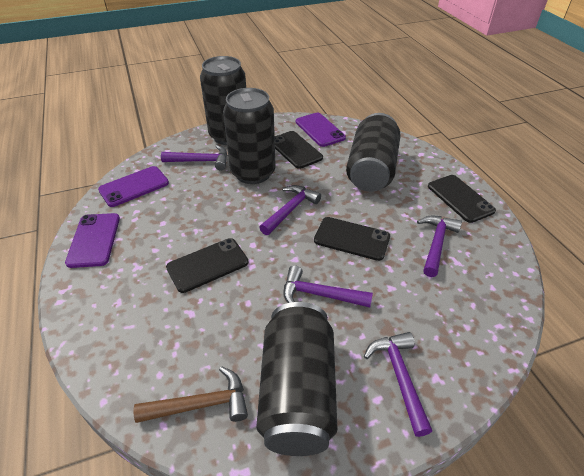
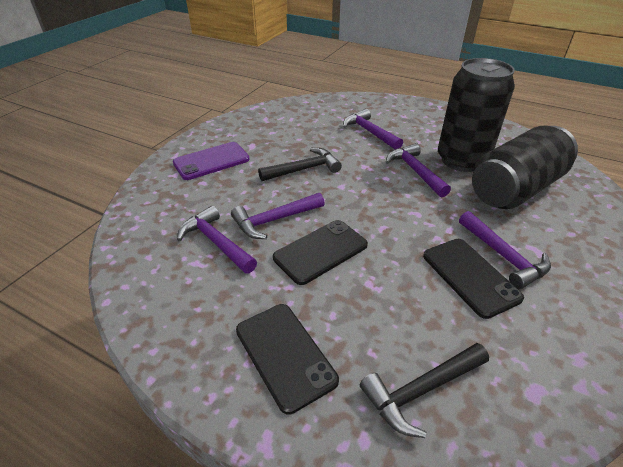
black can: 4 -> 2
black hammer: 0 -> 2
black phone: 4 -> 3
brown hammer: 1 -> 0
purple phone: 3 -> 1

